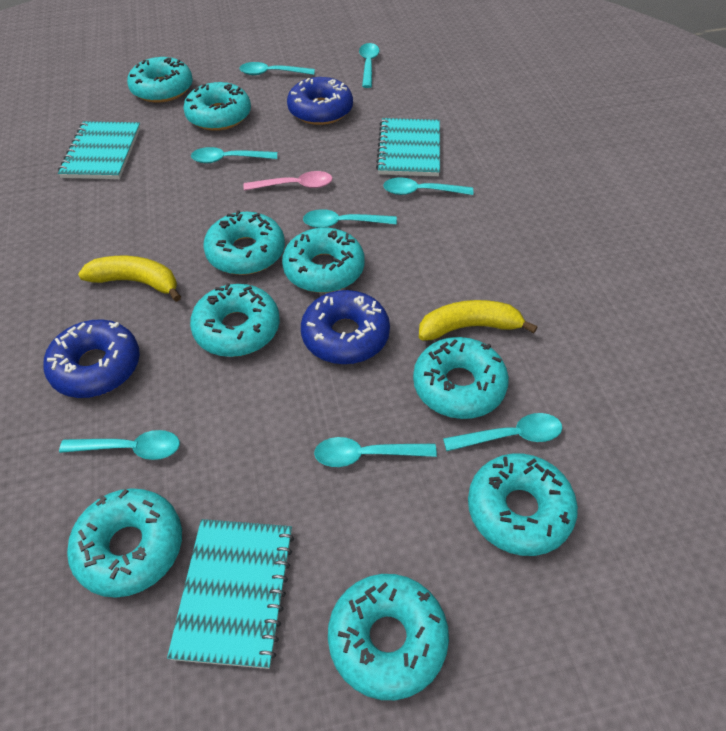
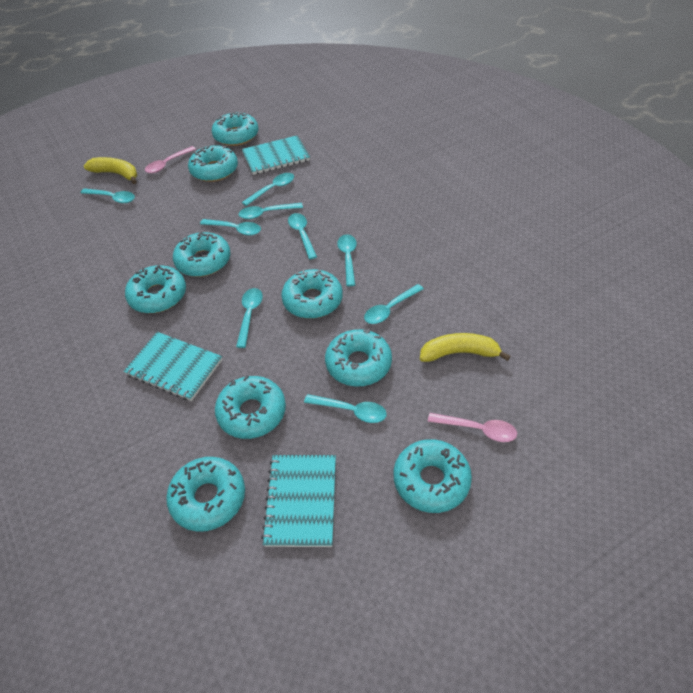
blue donut: 3 -> 0
pink spoon: 1 -> 2
turquoise spoon: 8 -> 9

